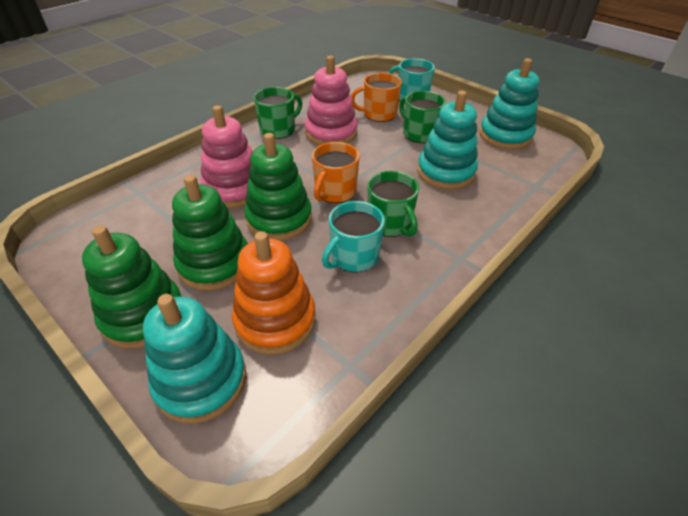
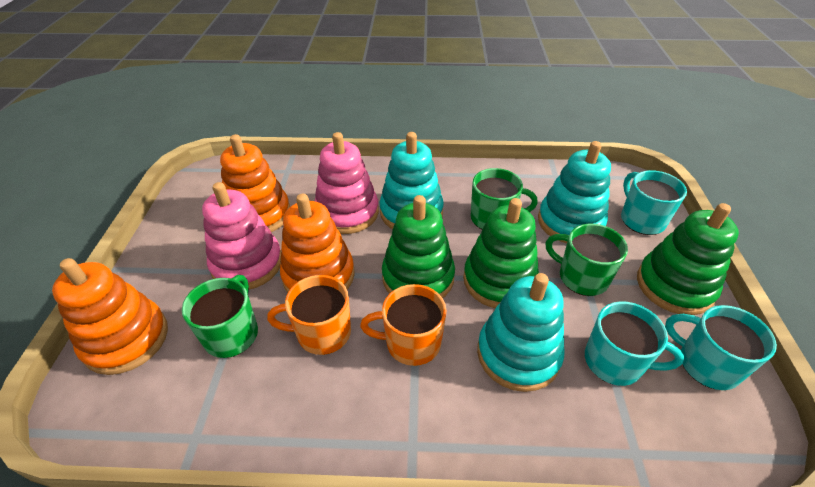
orange stacking toy: 1 -> 3
turquoise mug: 2 -> 3

